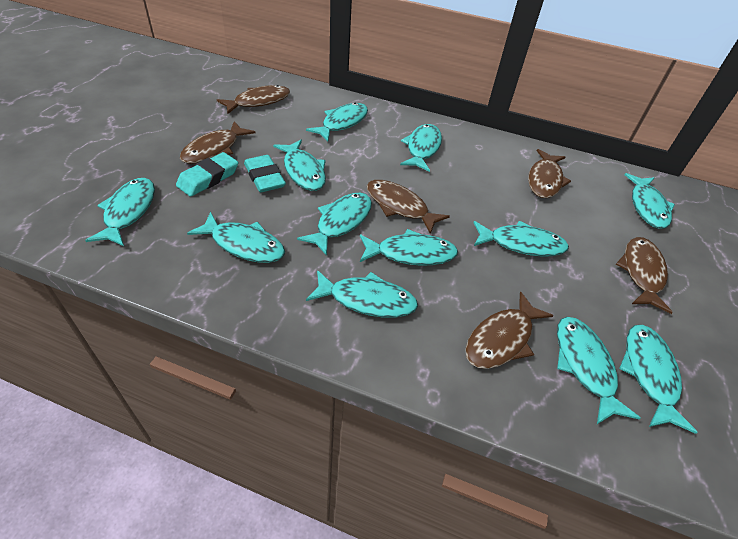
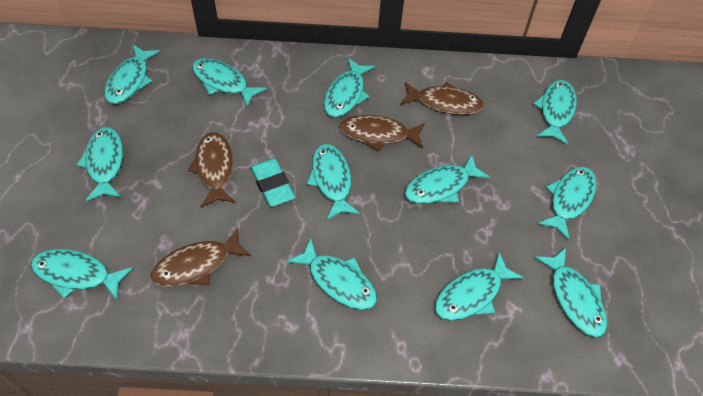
brown fish: 6 -> 4
turquoise eraser: 2 -> 1

